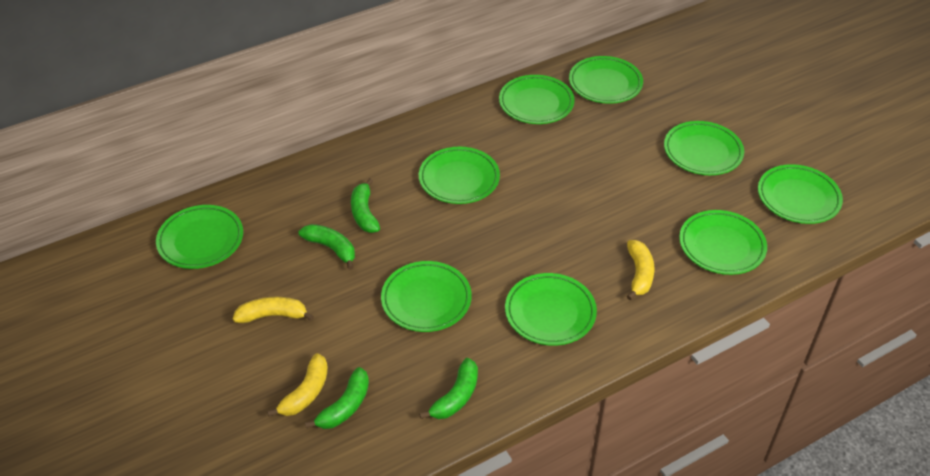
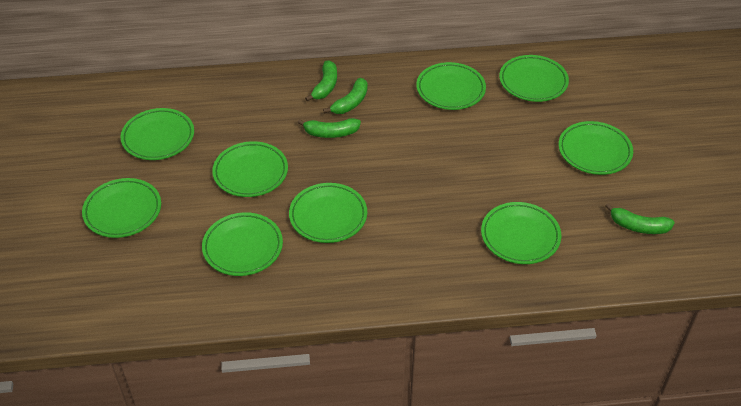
yellow banana: 3 -> 0

